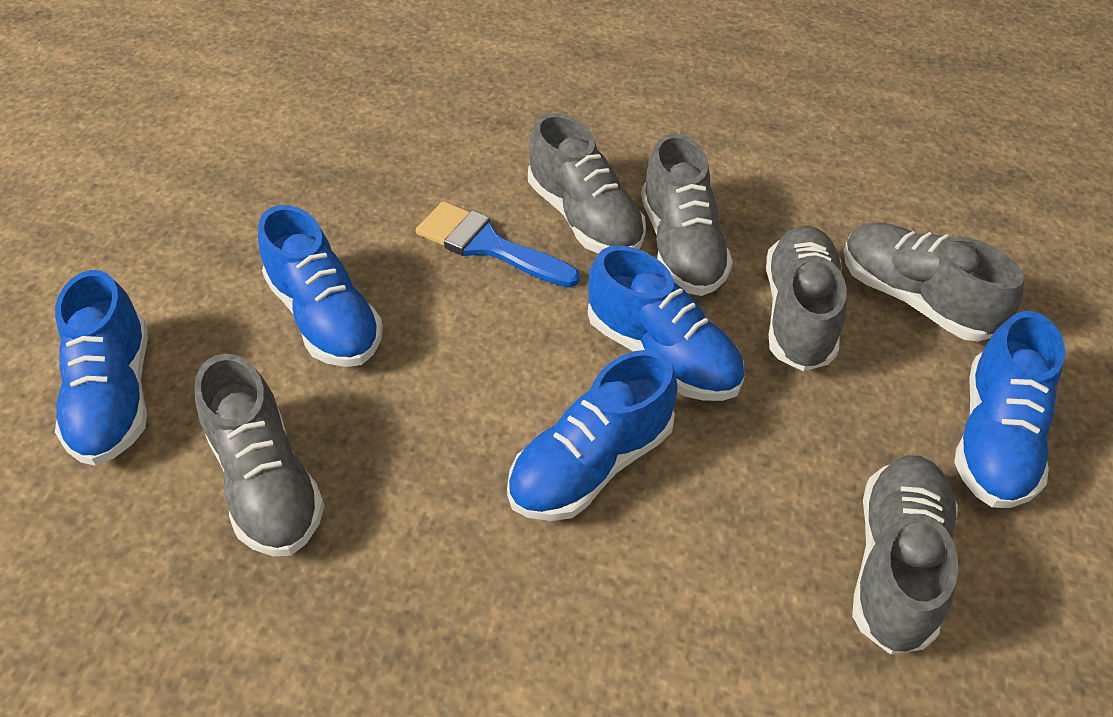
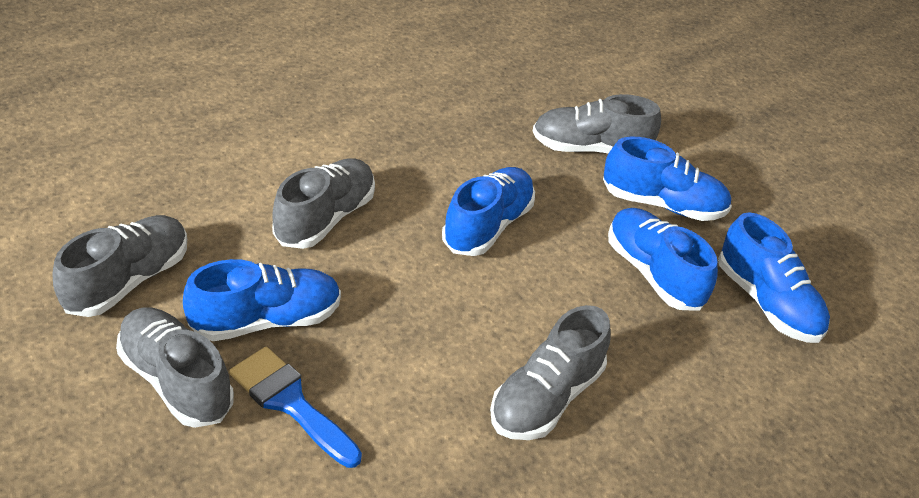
grey shoe: 6 -> 5

